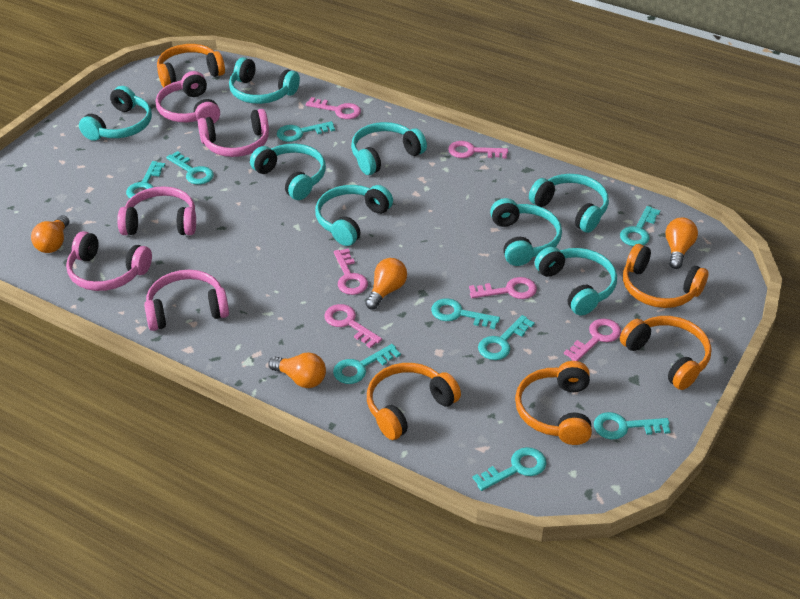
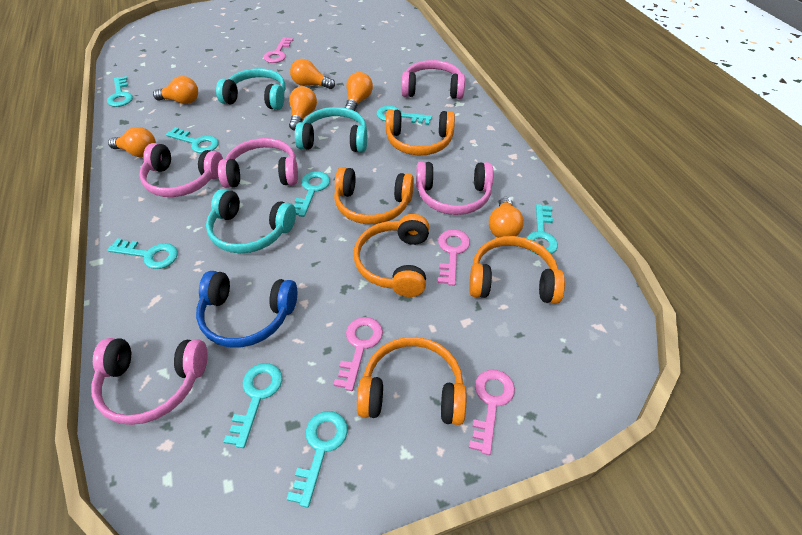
blue headphones: 0 -> 1
orange light bulb: 4 -> 6
pink key: 6 -> 4
turquoise headphones: 8 -> 3
turquoise key: 9 -> 8

